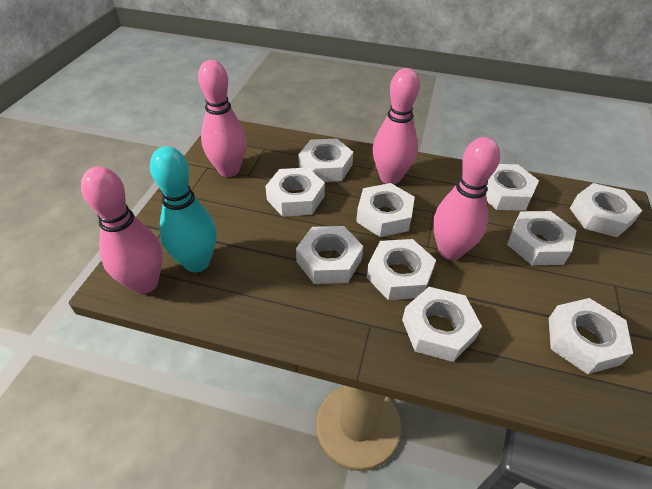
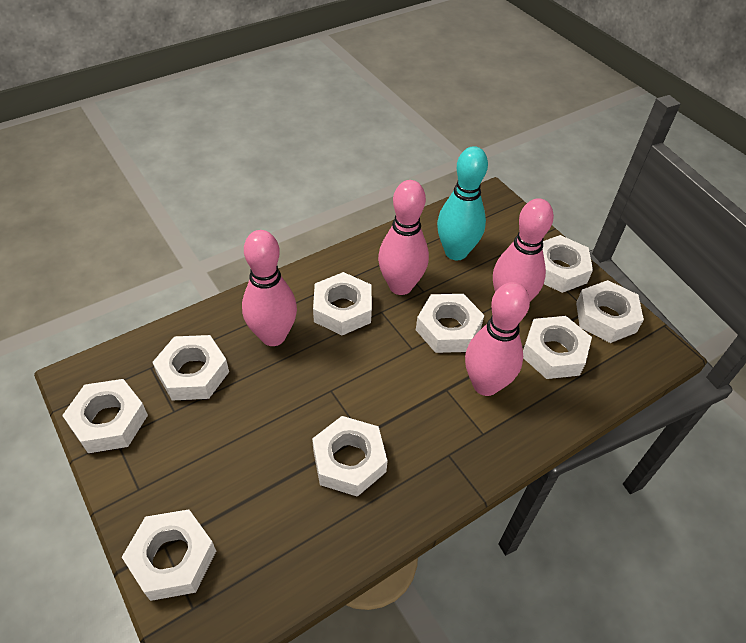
white nut: 10 -> 9

